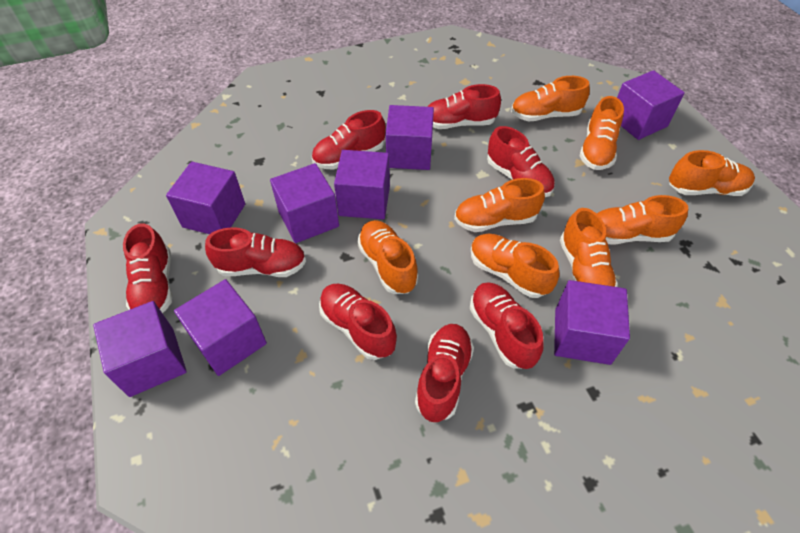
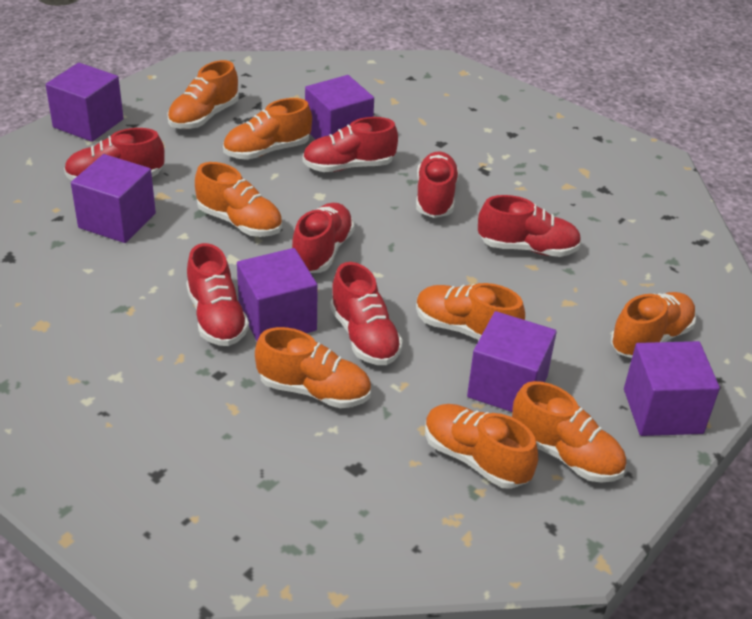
purple cube: 8 -> 6
red shoe: 8 -> 7

